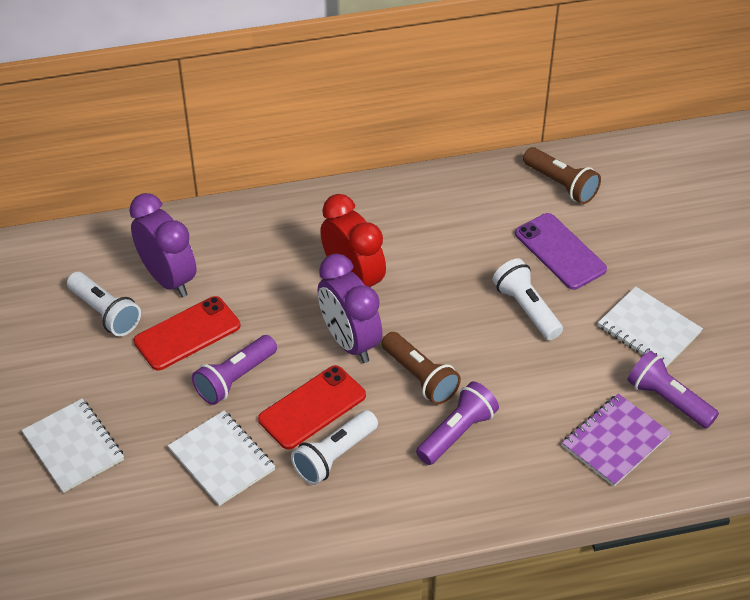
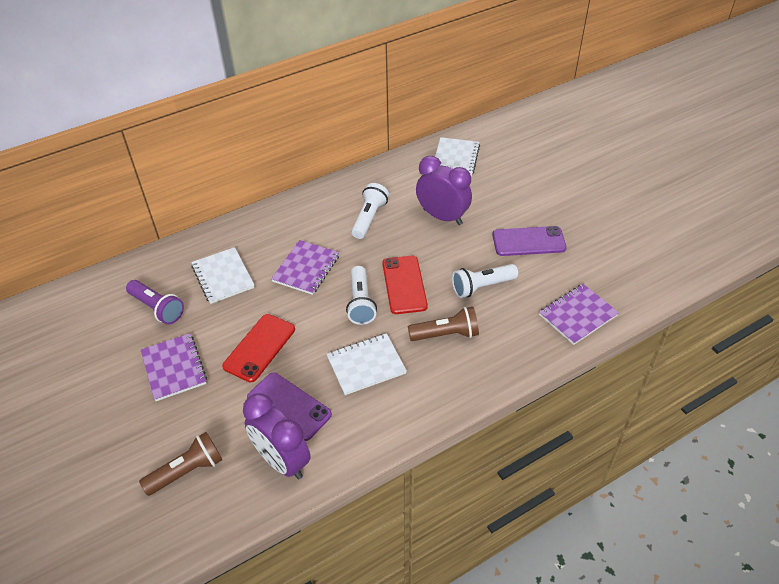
purple flashlight: 3 -> 1
purple notebook: 1 -> 3
purple phone: 1 -> 2
red clock: 1 -> 0

